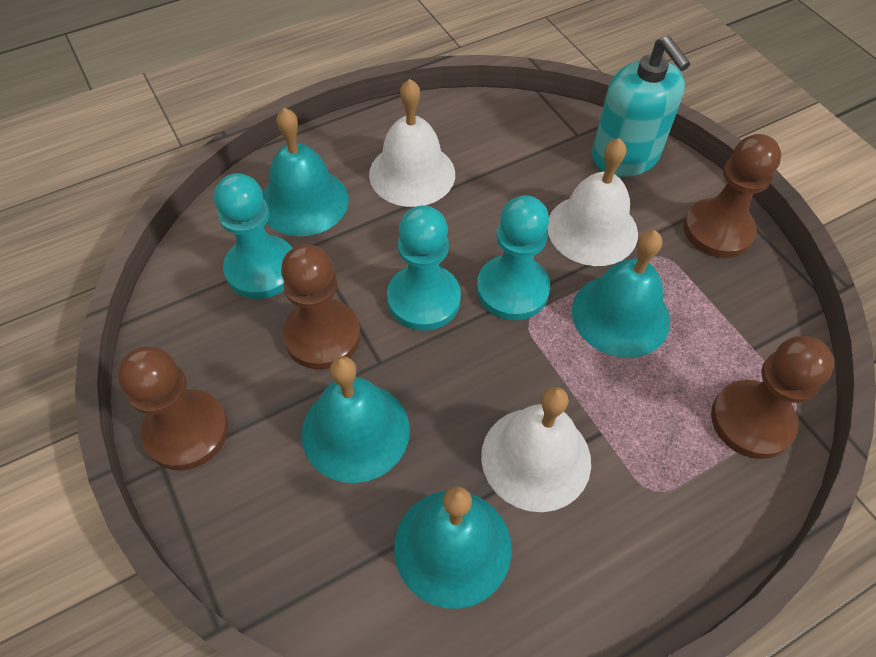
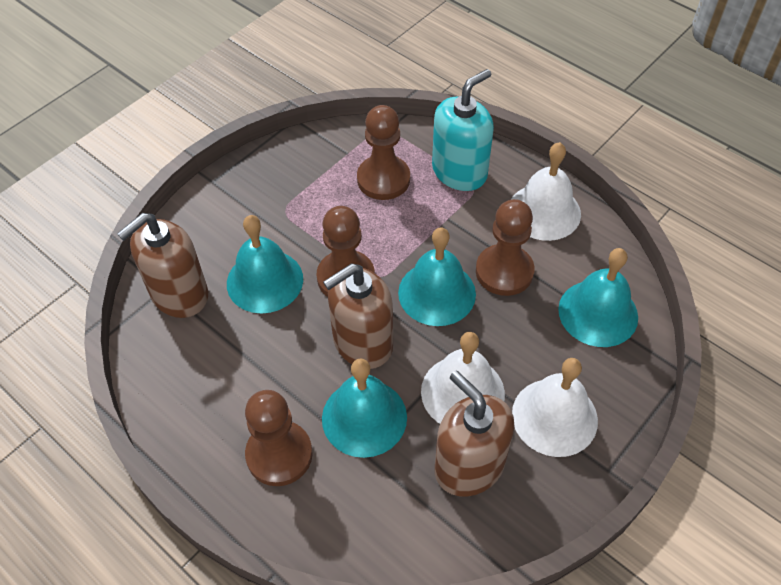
brown soap dispenser: 0 -> 3
turquoise pawn: 3 -> 0

